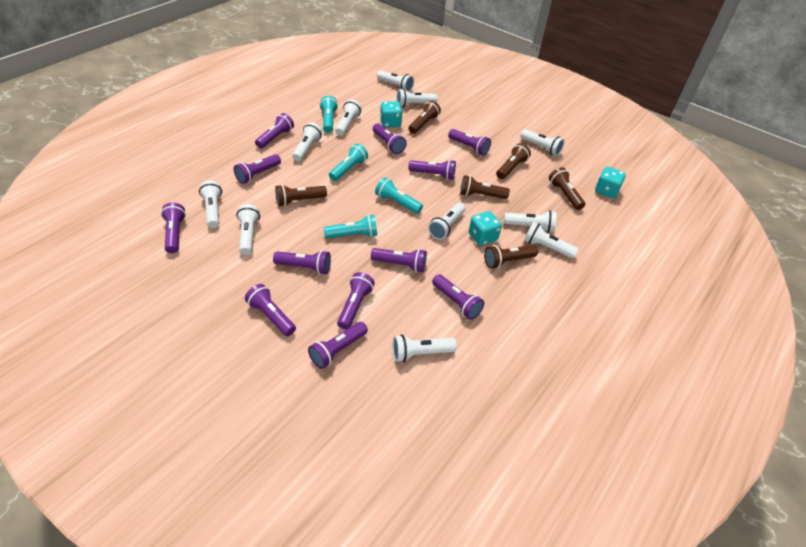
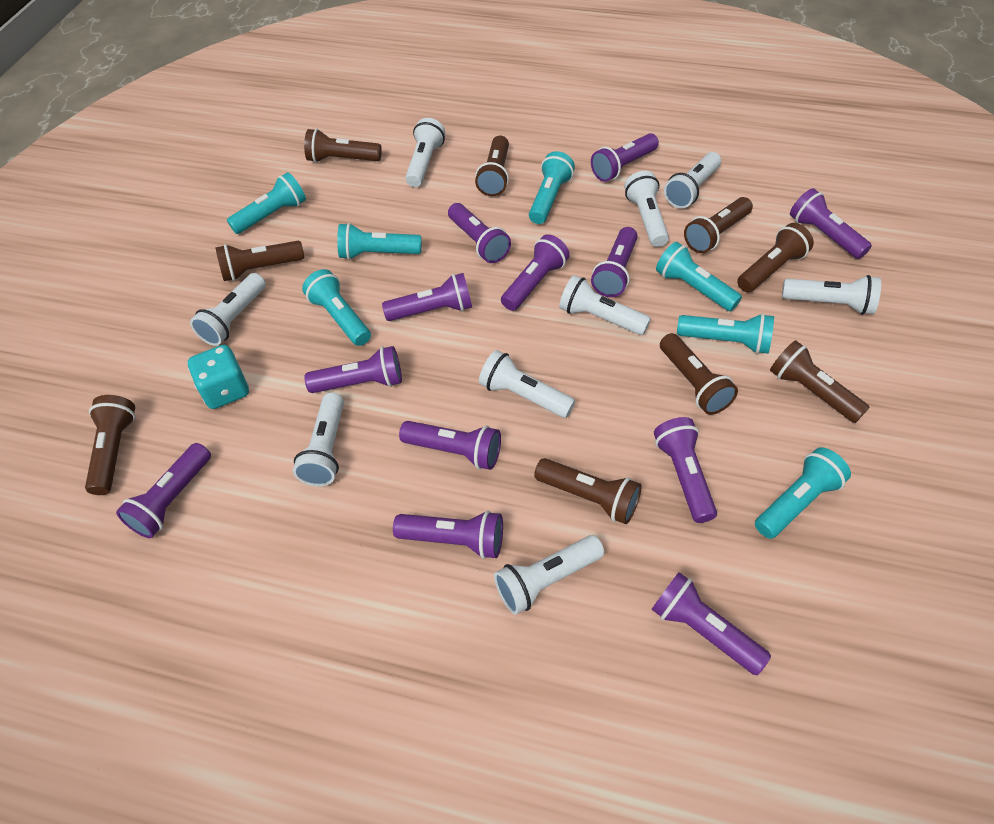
brown flashlight: 6 -> 9
turquoise dice: 3 -> 1
turquoise flashlight: 4 -> 7
white flashlight: 11 -> 9

